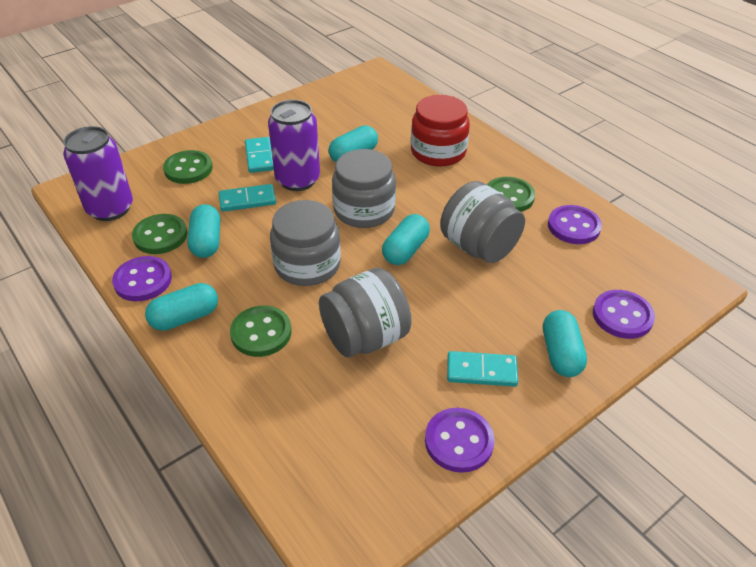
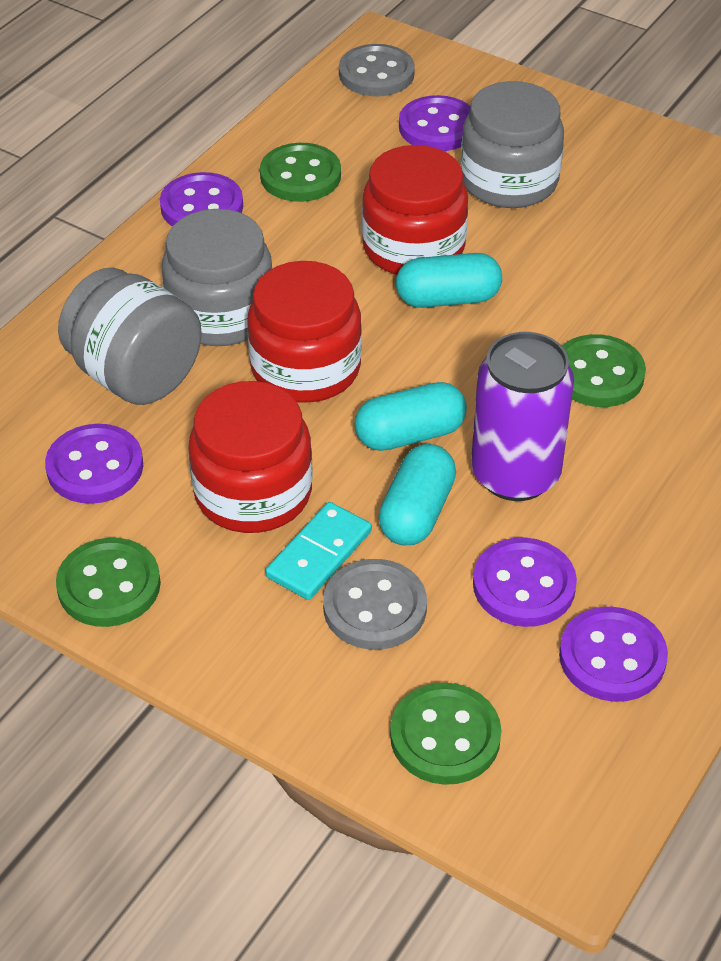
grey button: 0 -> 2
grey jar: 4 -> 3
purple button: 4 -> 5
purple can: 2 -> 1
red jar: 1 -> 3
turquoise capsule: 5 -> 3
turquoise domino: 3 -> 1

